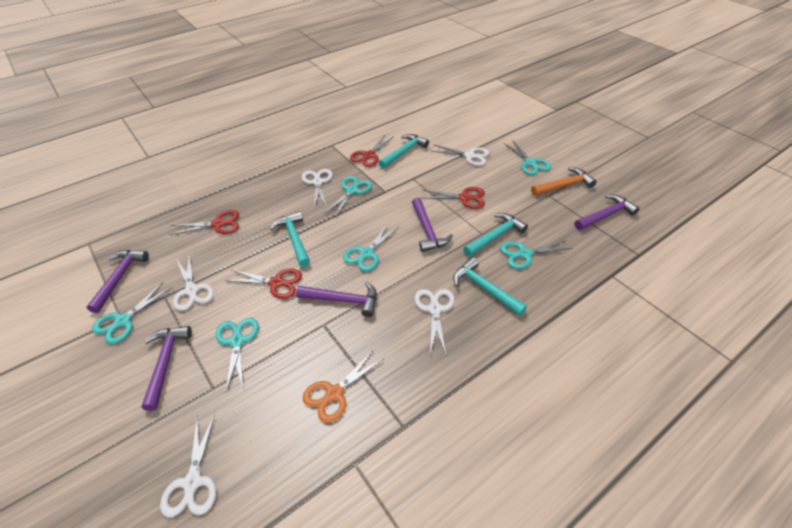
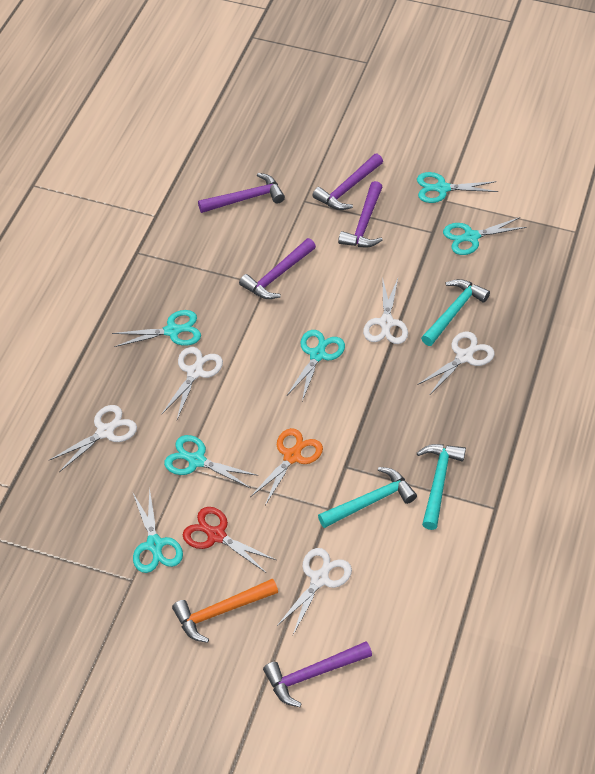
red scissors: 4 -> 1
turquoise hammer: 4 -> 3

